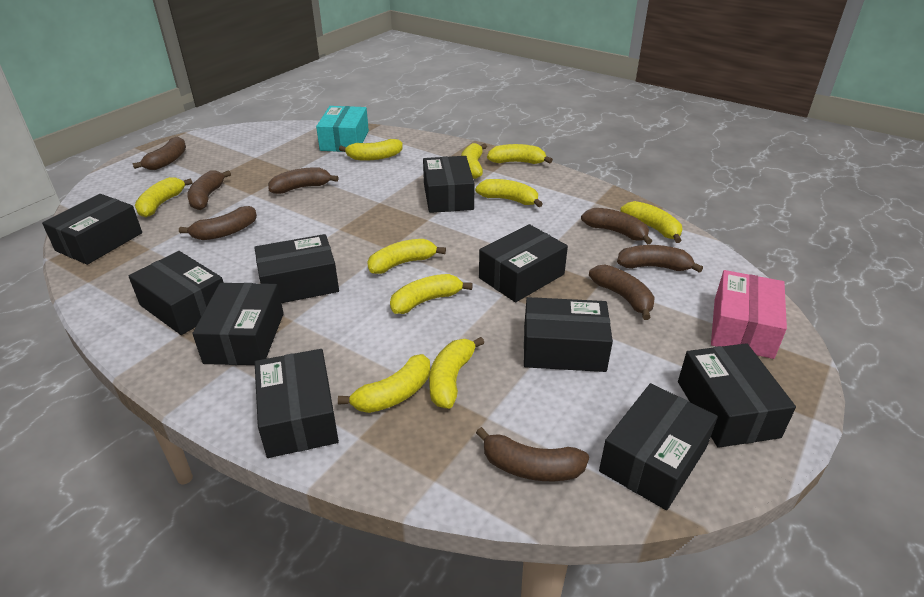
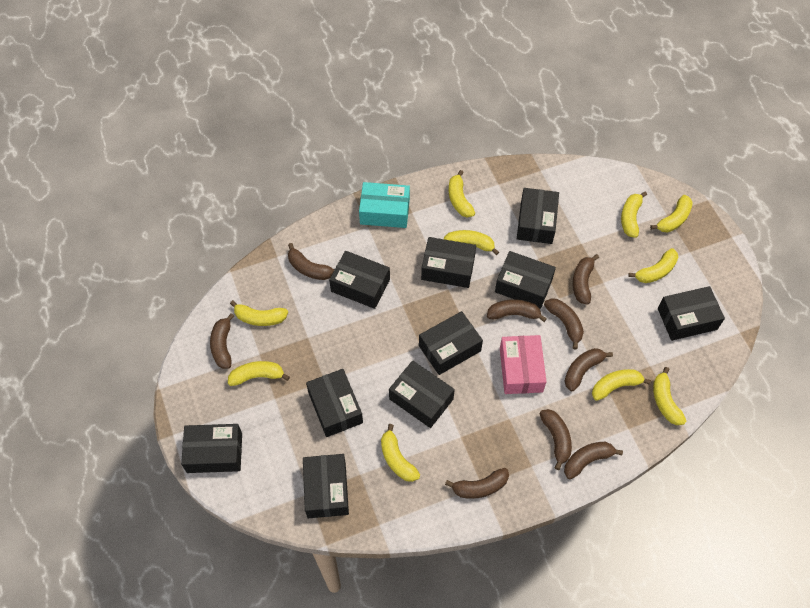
brown banana: 8 -> 9

